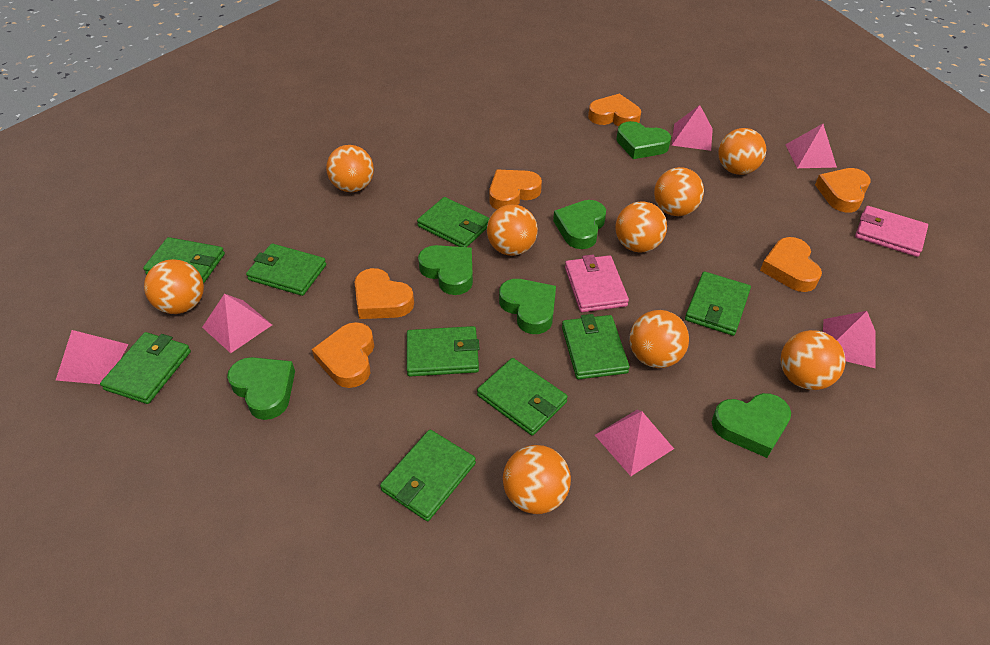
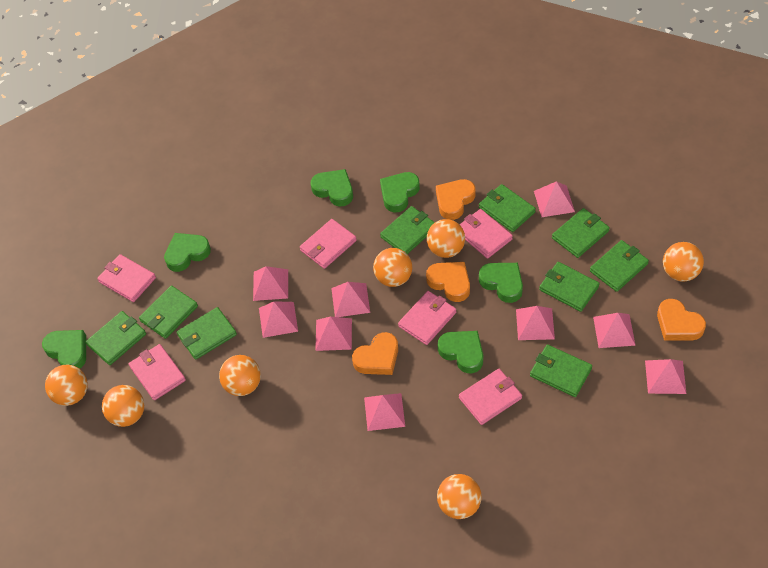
orange ball: 9 -> 7
orange heart: 6 -> 4
pink pyramid: 6 -> 9
pink wallet: 2 -> 6

